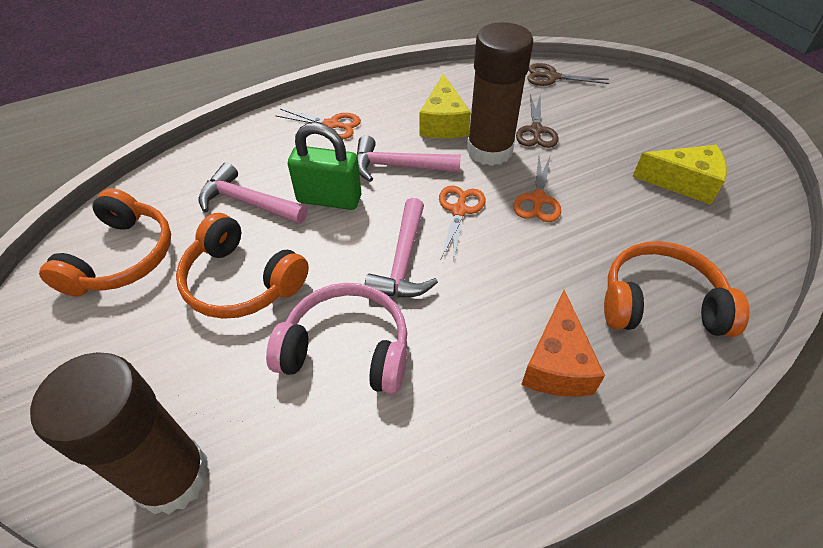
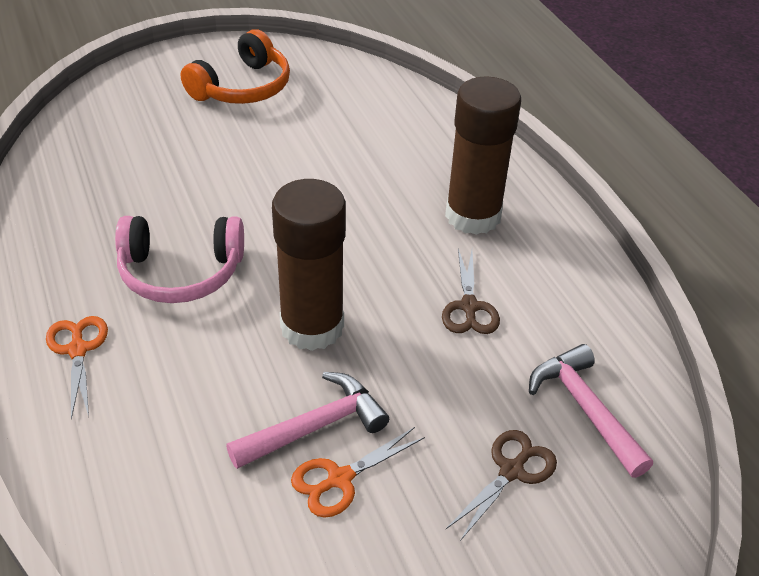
green padlock: 1 -> 0
orange cheese: 1 -> 0
orange headphones: 3 -> 1
orange scissors: 3 -> 2
pink hammer: 3 -> 2
yellow cheese: 2 -> 0

